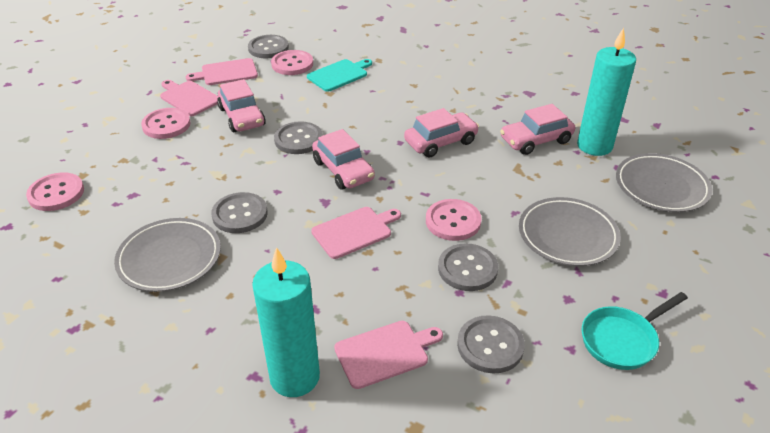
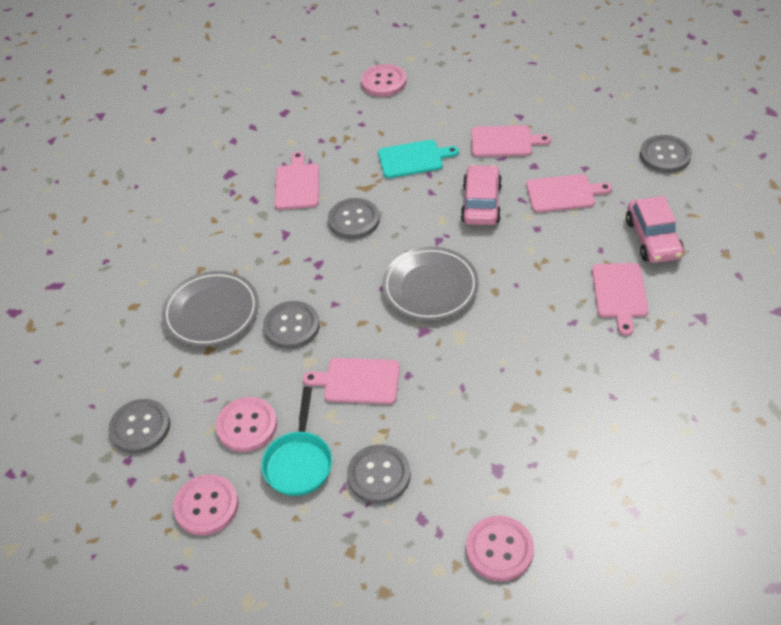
grey plate: 3 -> 2
pink car: 4 -> 2
pink cutting board: 4 -> 5
turquoise candle: 2 -> 0

